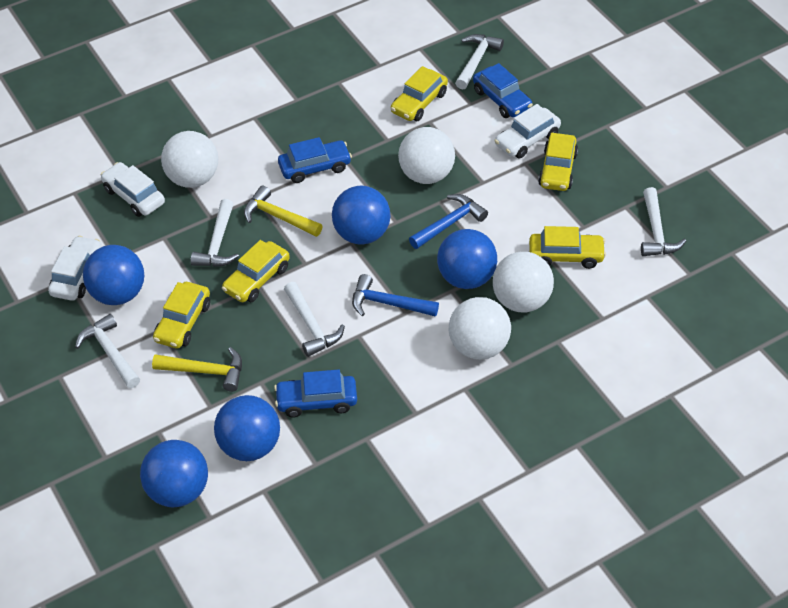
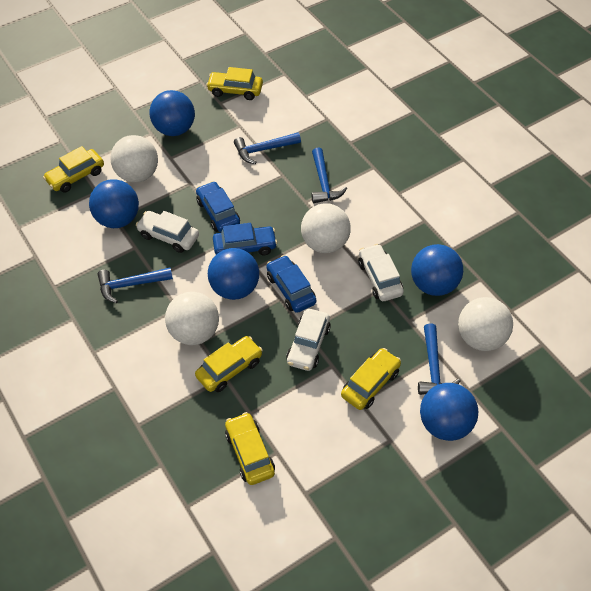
blue hammer: 2 -> 4
white hammer: 5 -> 0
yellow hammer: 2 -> 0

